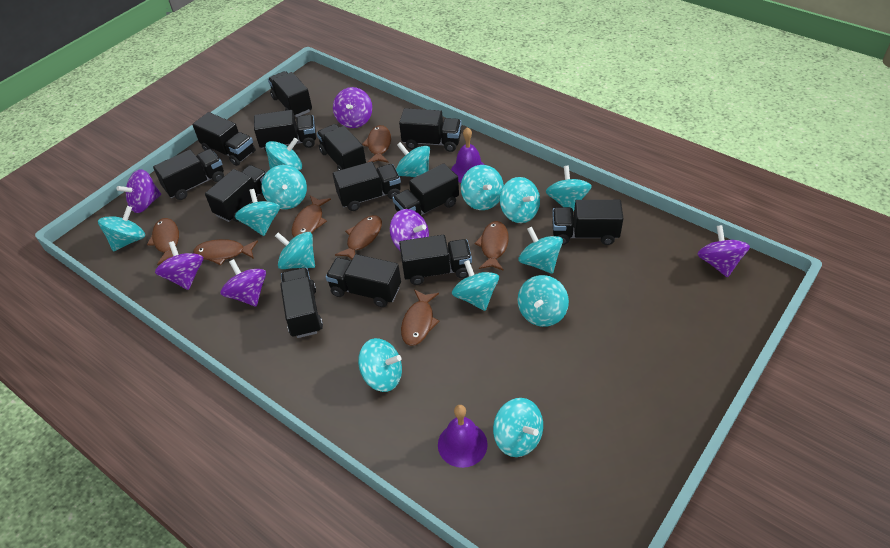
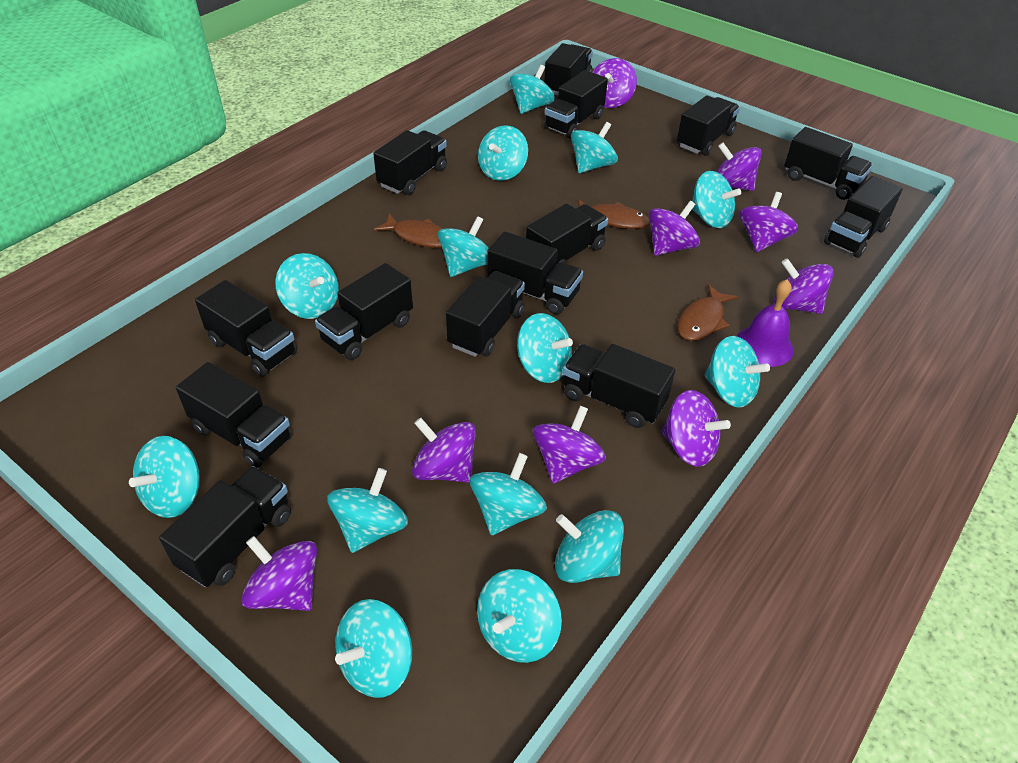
black truck: 13 -> 14
brown fish: 7 -> 3
purple bell: 2 -> 1
purple spinning top: 6 -> 9

